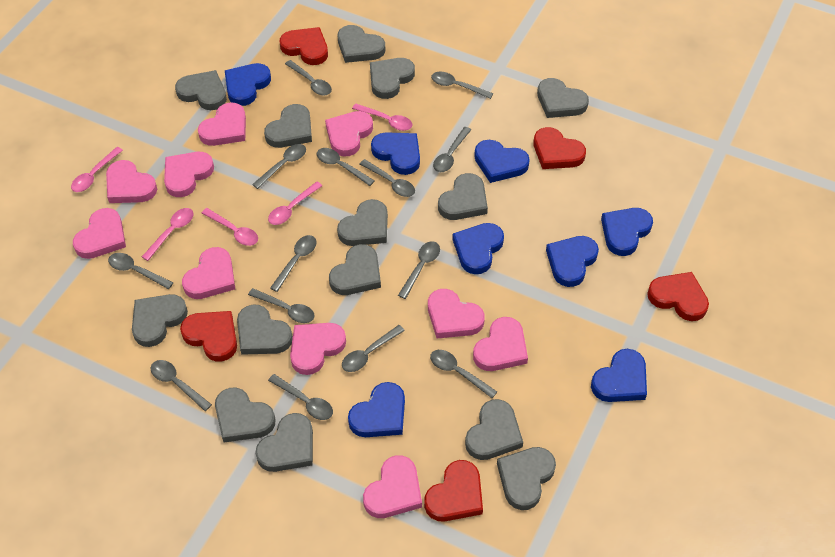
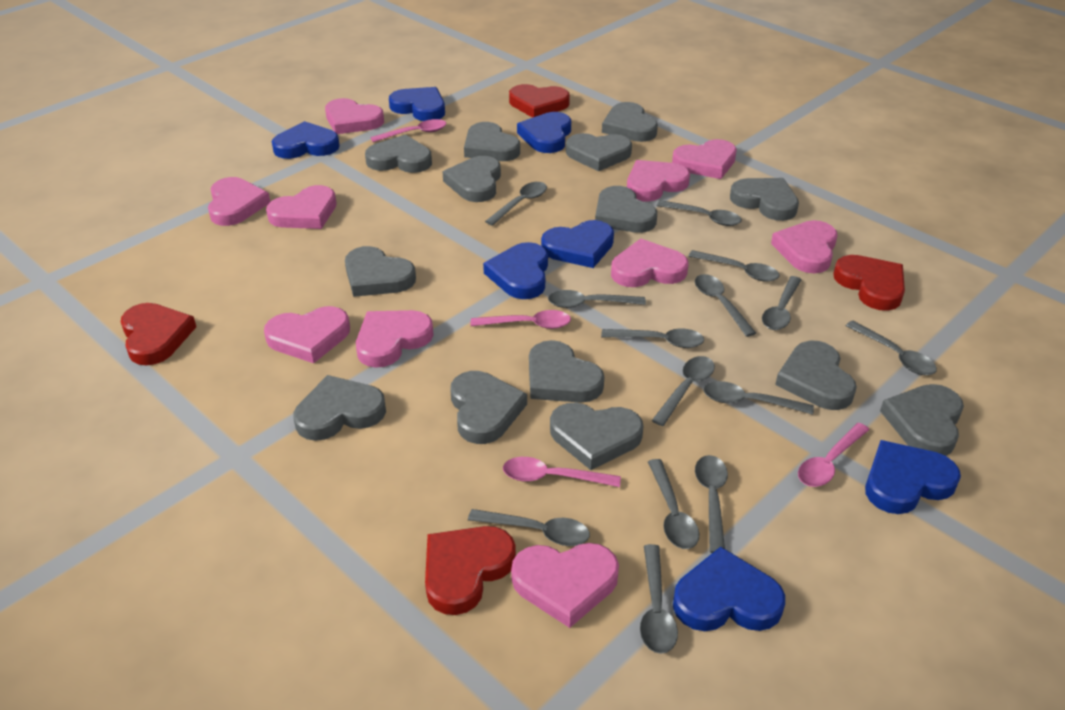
blue heart: 8 -> 7
pink spoon: 5 -> 4
red heart: 5 -> 4

